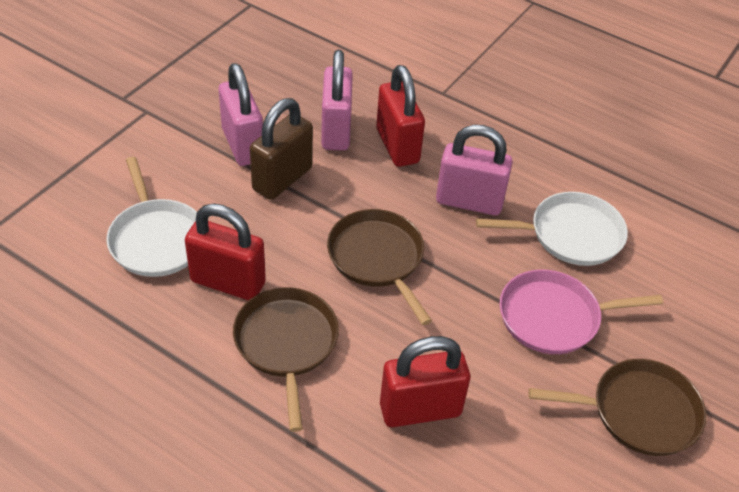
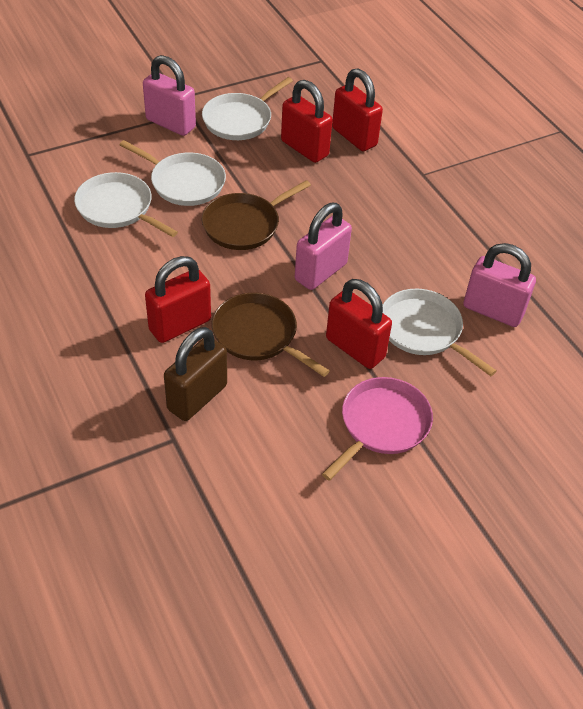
brown pan: 3 -> 2
red padlock: 3 -> 4
white pan: 2 -> 4

